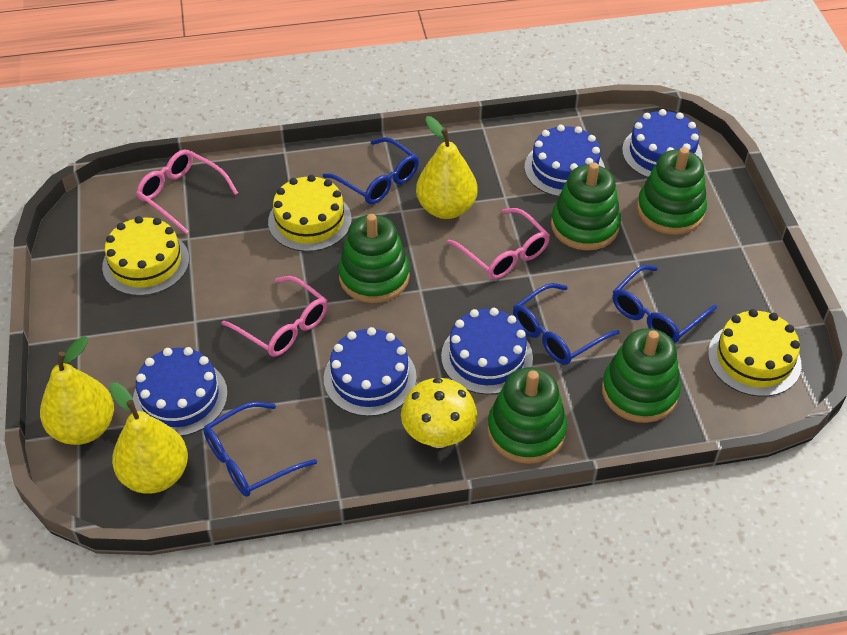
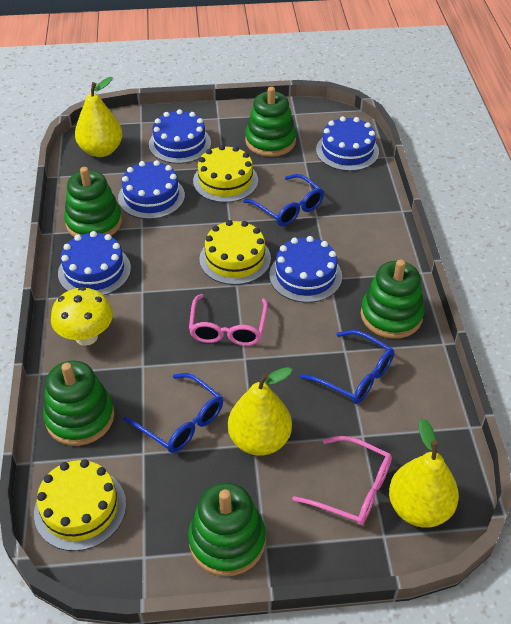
blue glasses: 4 -> 3
pink glasses: 3 -> 2

